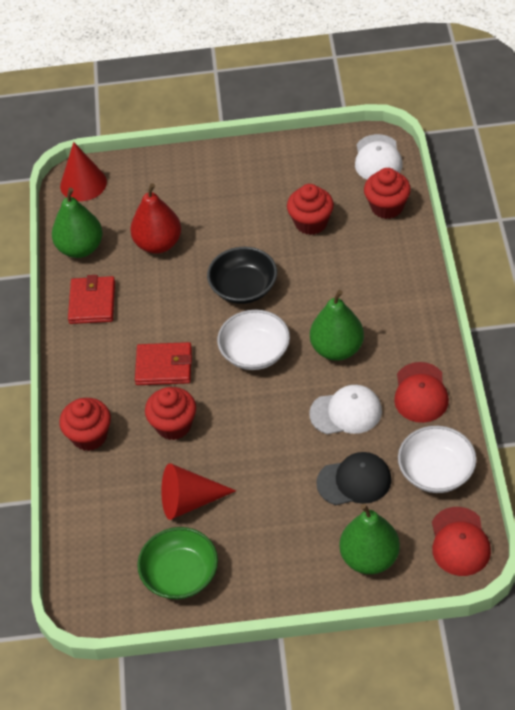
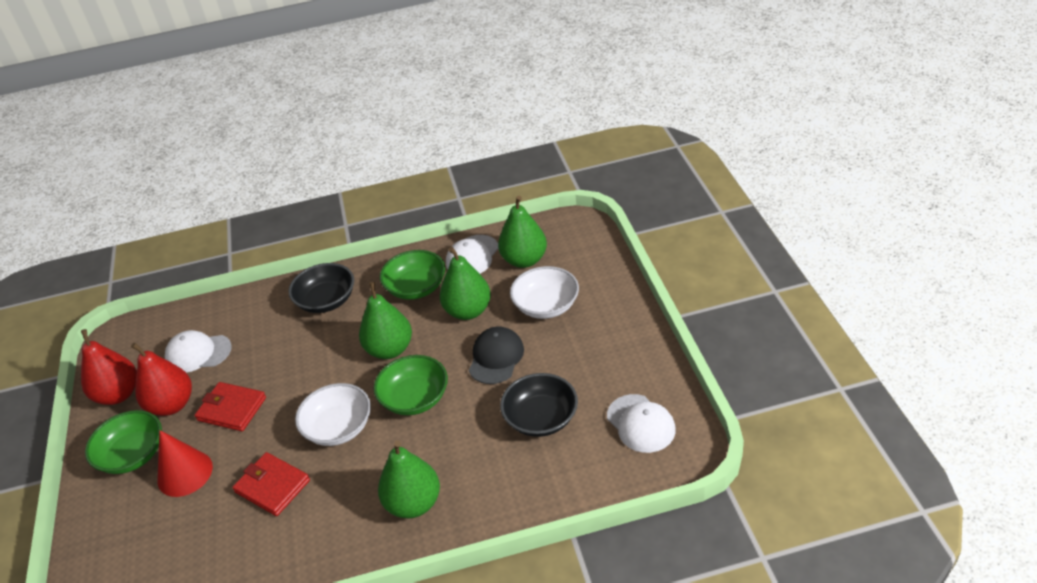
black bowl: 1 -> 2
green bowl: 1 -> 3
green pear: 3 -> 4
red cap: 2 -> 0
red cone: 2 -> 1
red cupcake: 4 -> 0
red pear: 1 -> 2
white cap: 2 -> 3

